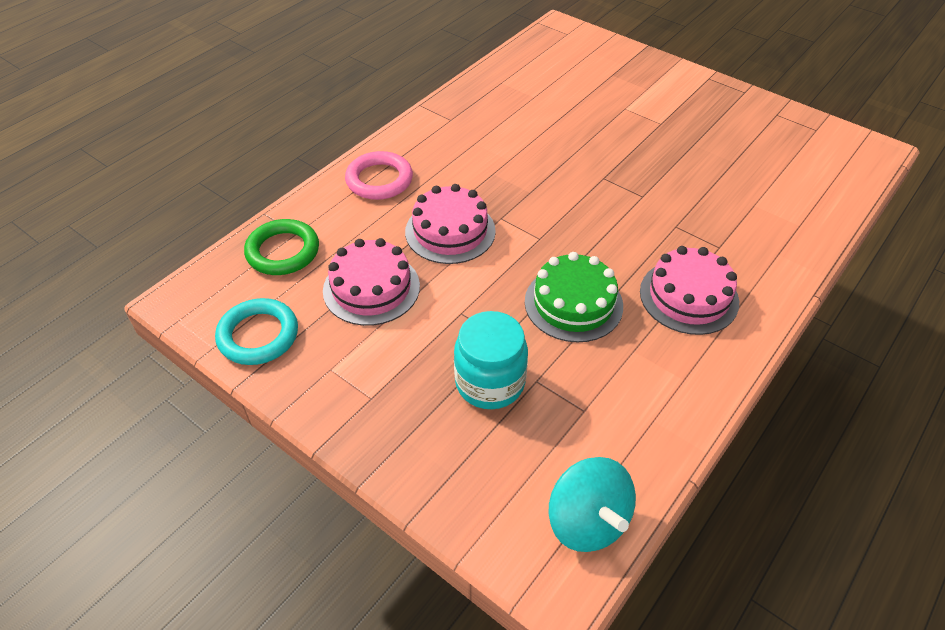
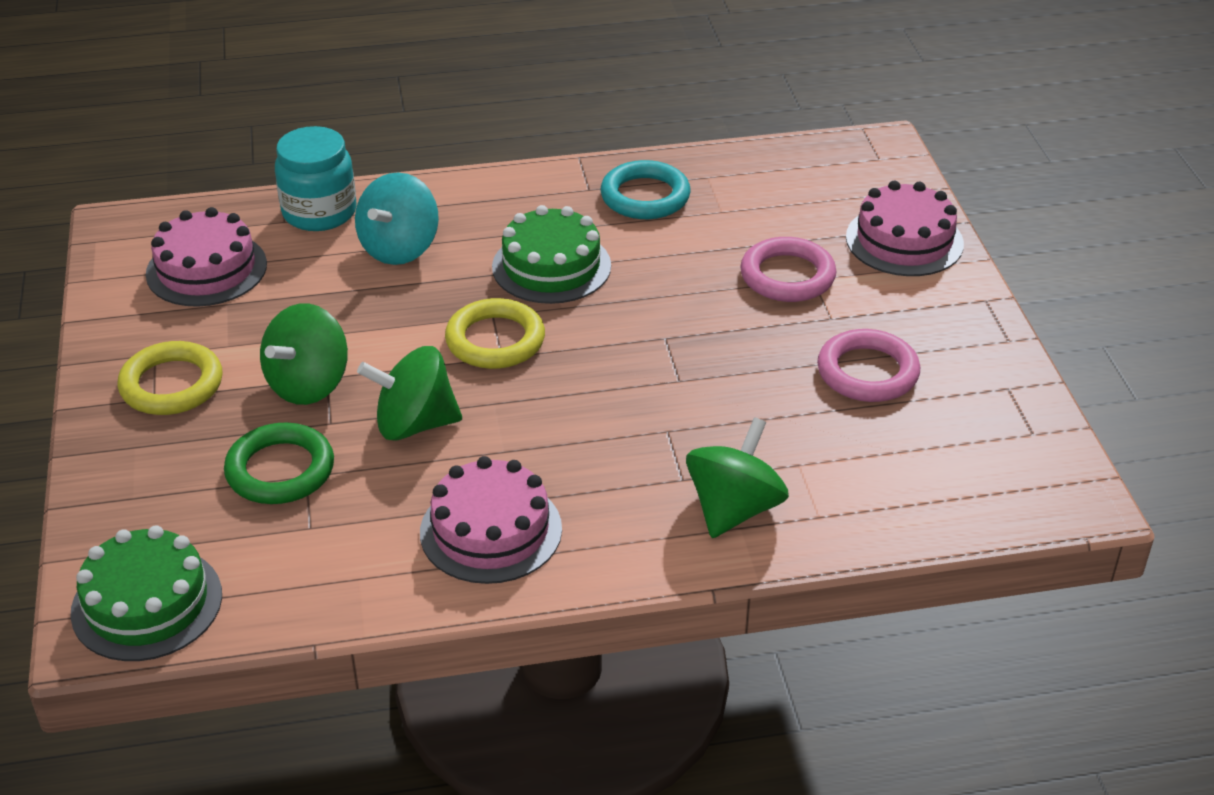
green cake: 1 -> 2
green spinning top: 0 -> 3
pink ring: 1 -> 2
yellow ring: 0 -> 2

